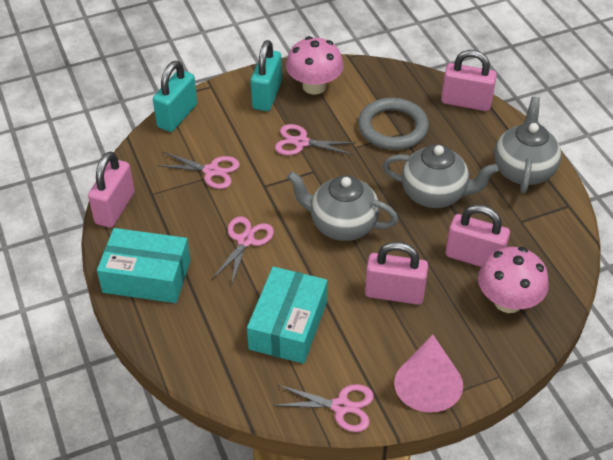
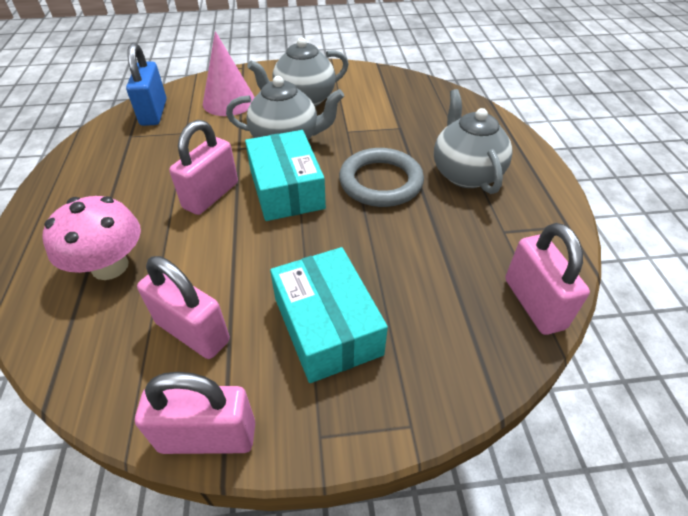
blue padlock: 0 -> 1
pink mushroom: 2 -> 1
pink scissors: 4 -> 0
turquoise padlock: 2 -> 0

